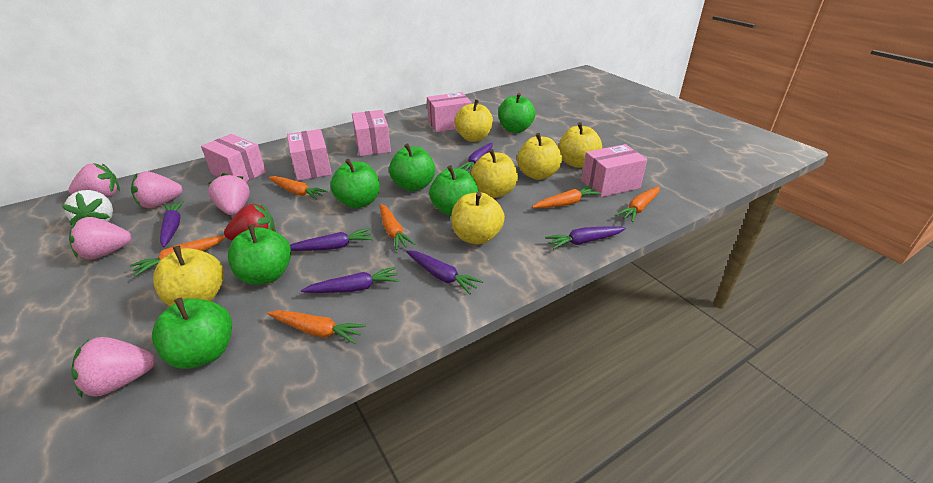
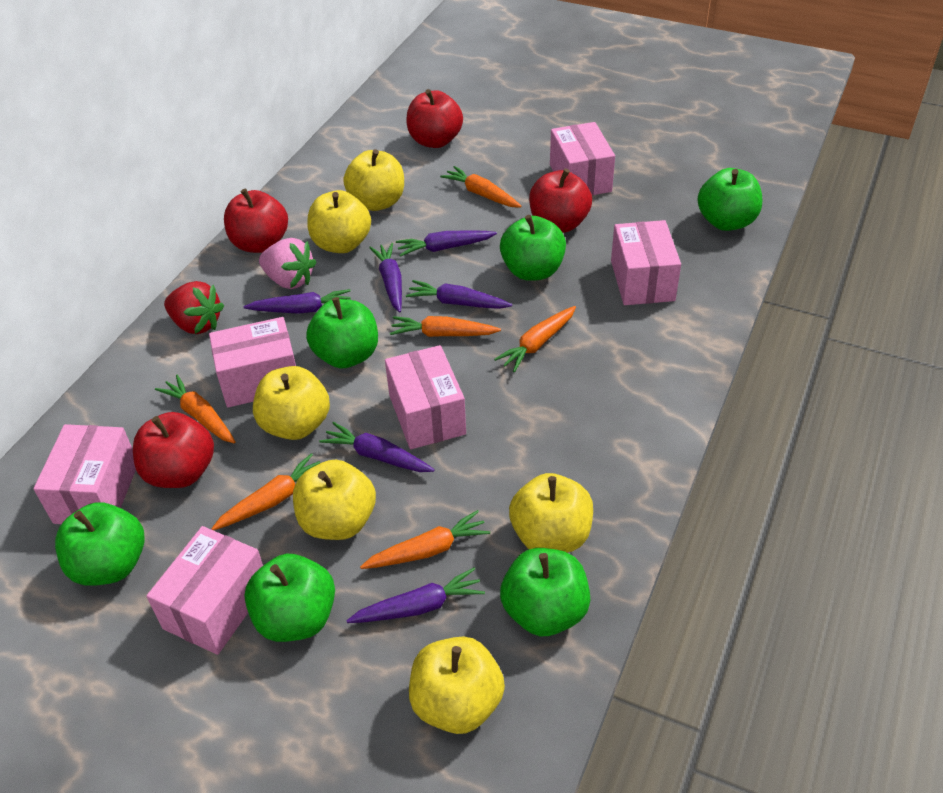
pink box: 5 -> 6
pink strawberry: 5 -> 1
red apple: 0 -> 4
white strawberry: 1 -> 0

